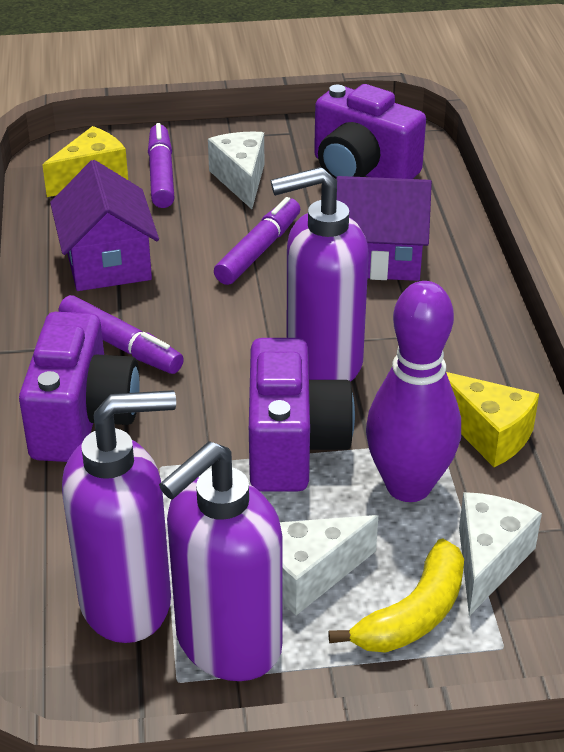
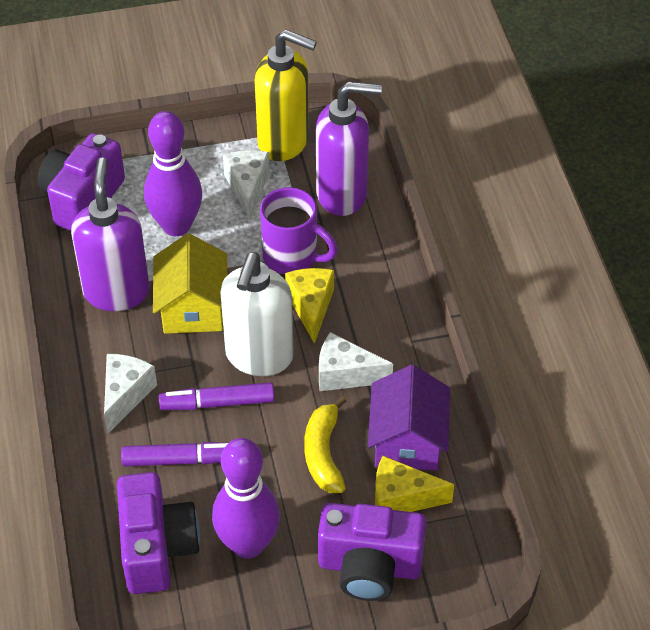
purple bowling pin: 1 -> 2
purple house: 2 -> 1
purple marker: 3 -> 2
purple mug: 0 -> 1
purple soap dispenser: 3 -> 2
white soap dispenser: 0 -> 1
yellow house: 0 -> 1
yellow soap dispenser: 0 -> 1

